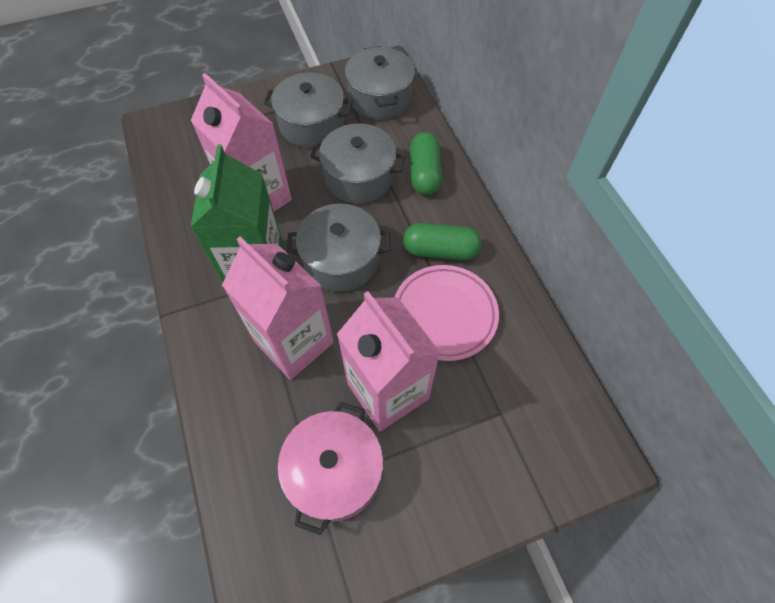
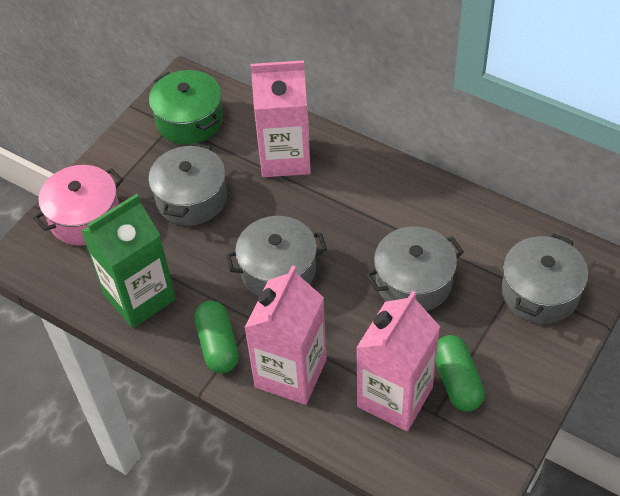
green pot: 0 -> 1
pink plate: 1 -> 0

